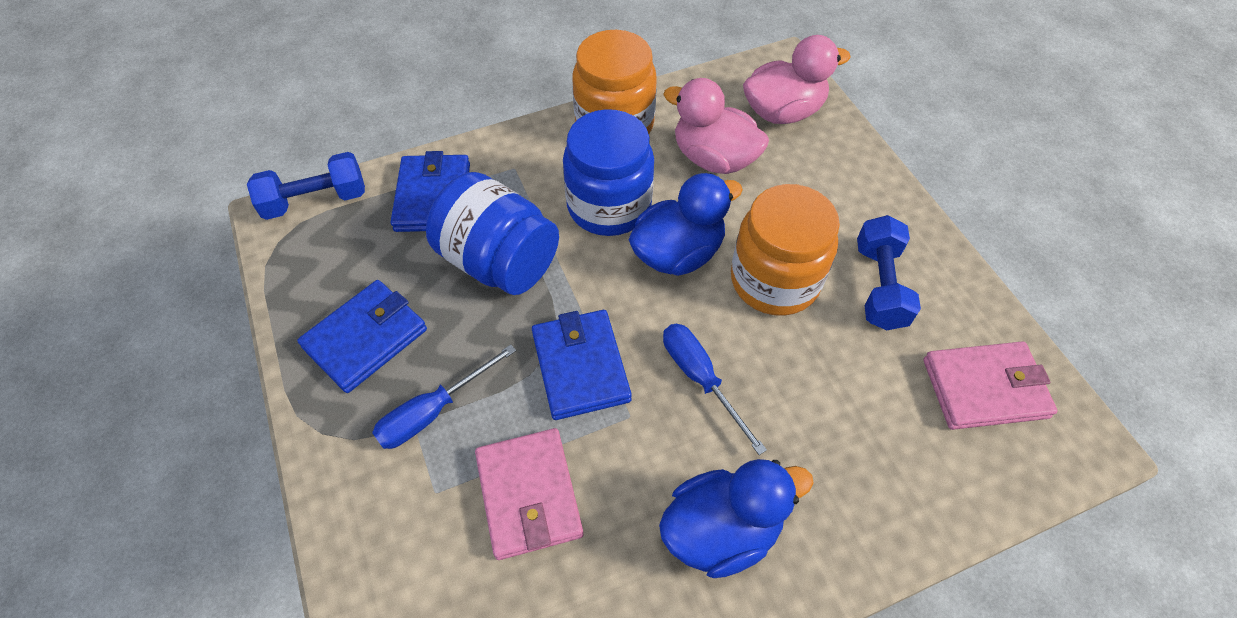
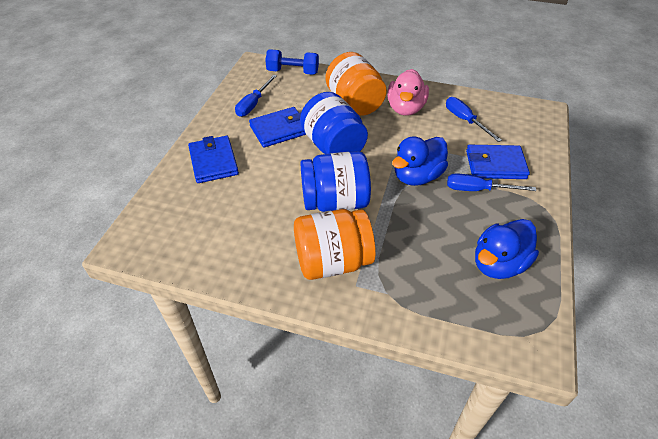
blue dumbbell: 2 -> 1
blue screwdriver: 2 -> 3
pink duck: 2 -> 1
pink wallet: 2 -> 0

